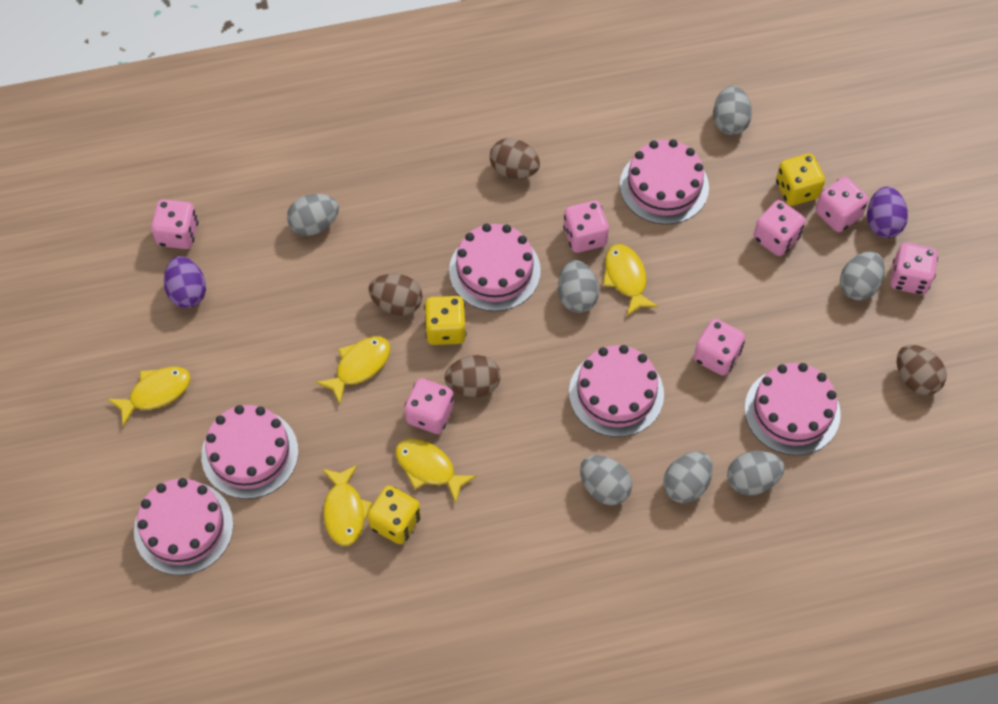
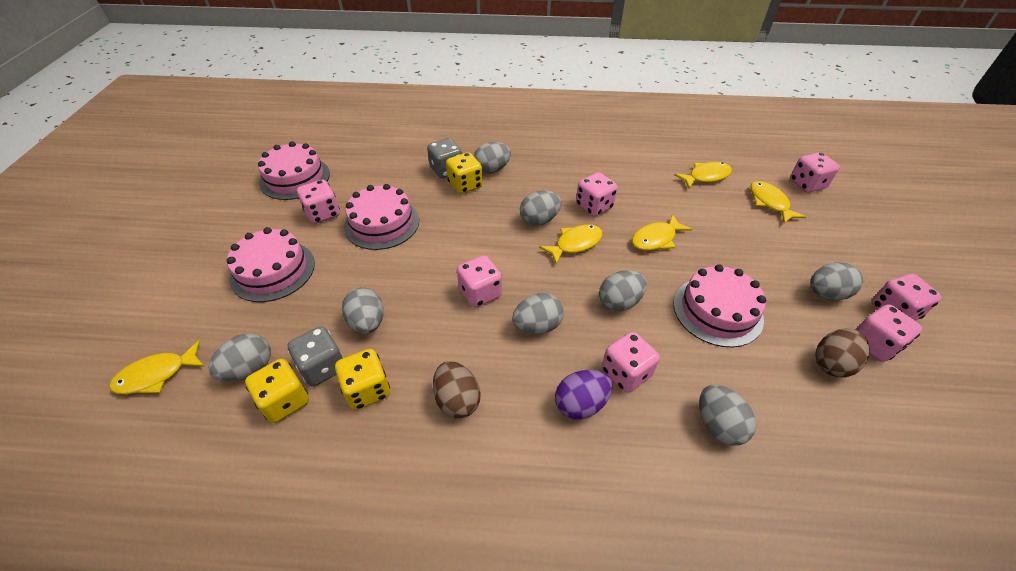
brown egg: 4 -> 2
grey dice: 0 -> 2
grey egg: 7 -> 8
pink cake: 6 -> 4
purple egg: 2 -> 1

